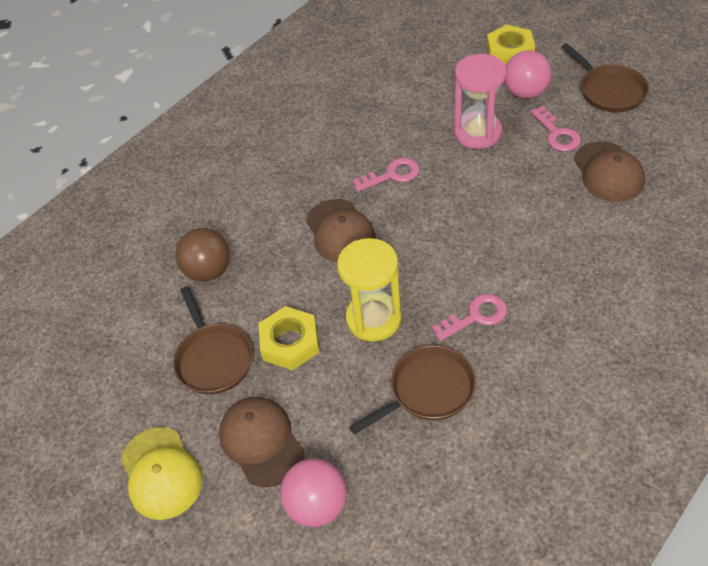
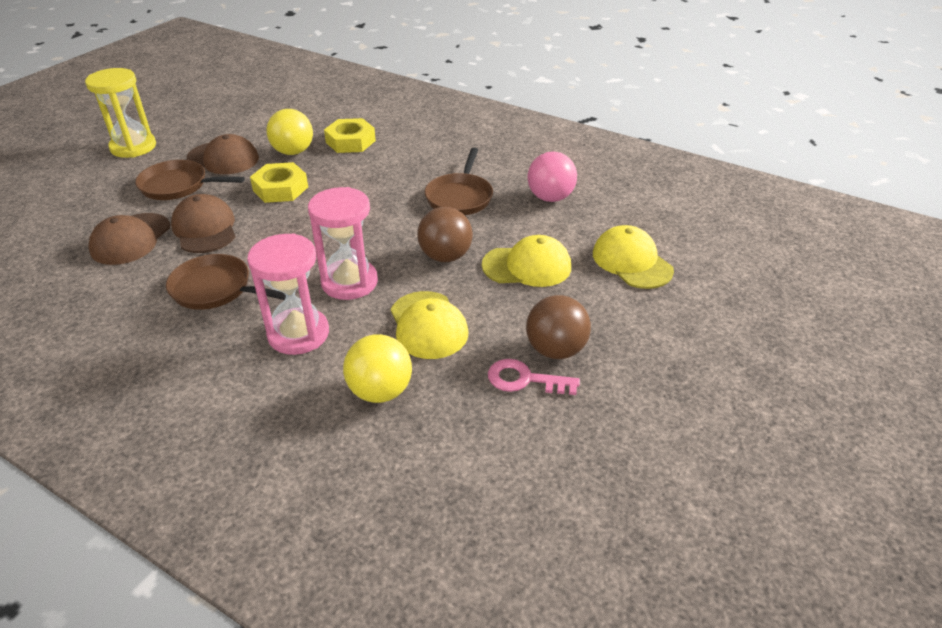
brown ball: 1 -> 2
pink ball: 2 -> 1
pink hourglass: 1 -> 2
pink key: 3 -> 1
yellow ball: 0 -> 2
yellow cap: 1 -> 3

